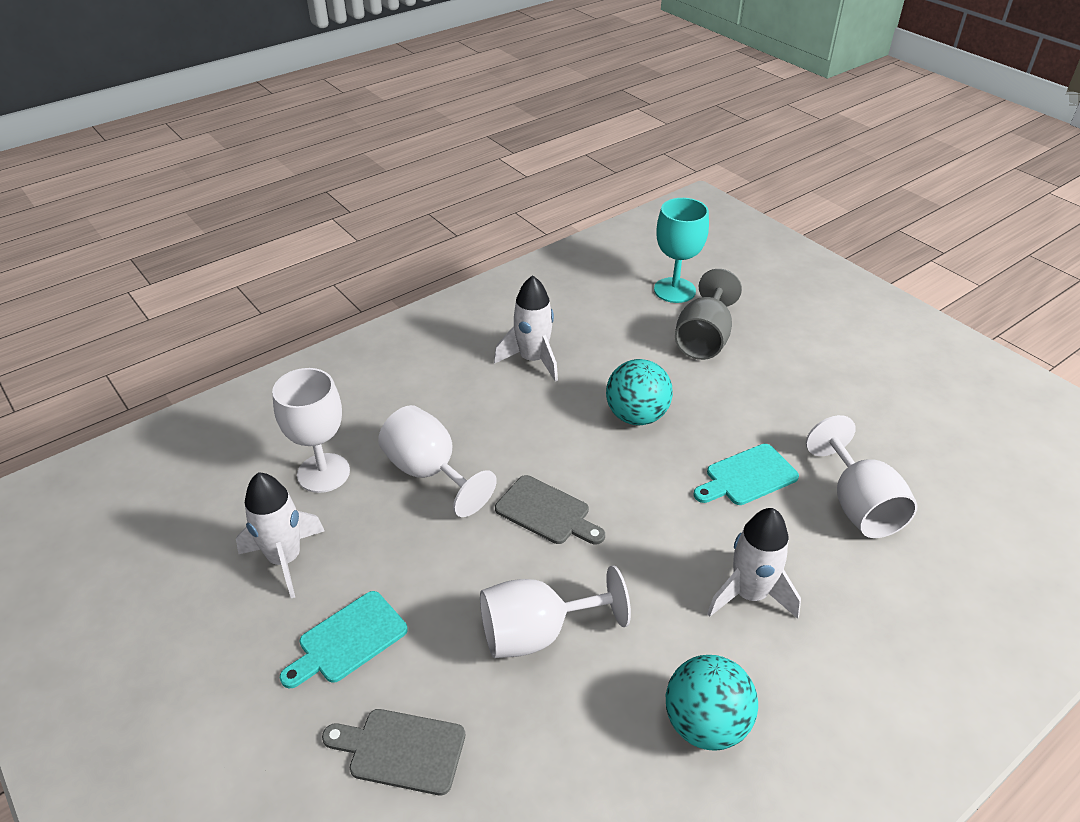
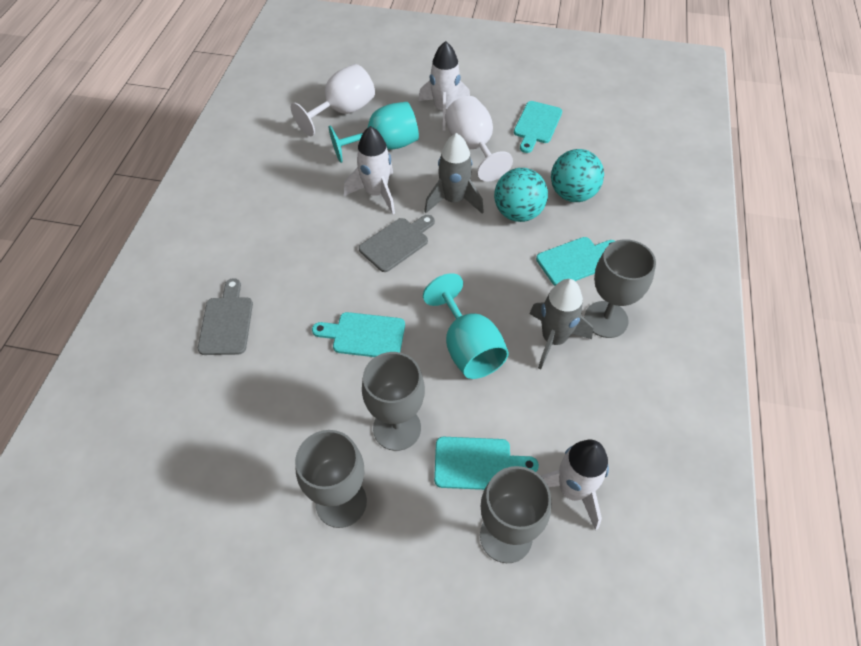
grey goblet: 1 -> 4
grey rocket: 0 -> 2
turquoise cutting board: 2 -> 4
turquoise goblet: 1 -> 2
white goblet: 4 -> 2

